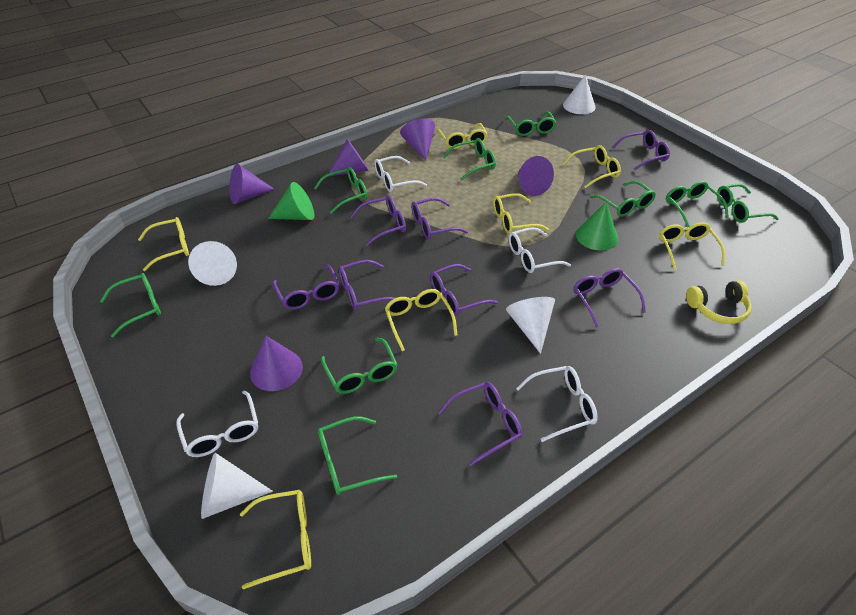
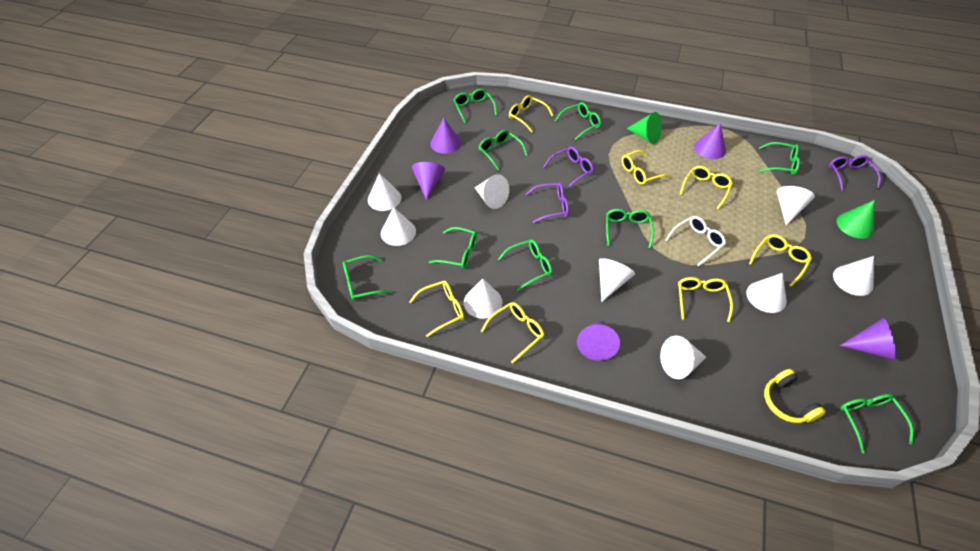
purple glasses: 8 -> 3
white cone: 4 -> 9
white glasses: 4 -> 1

